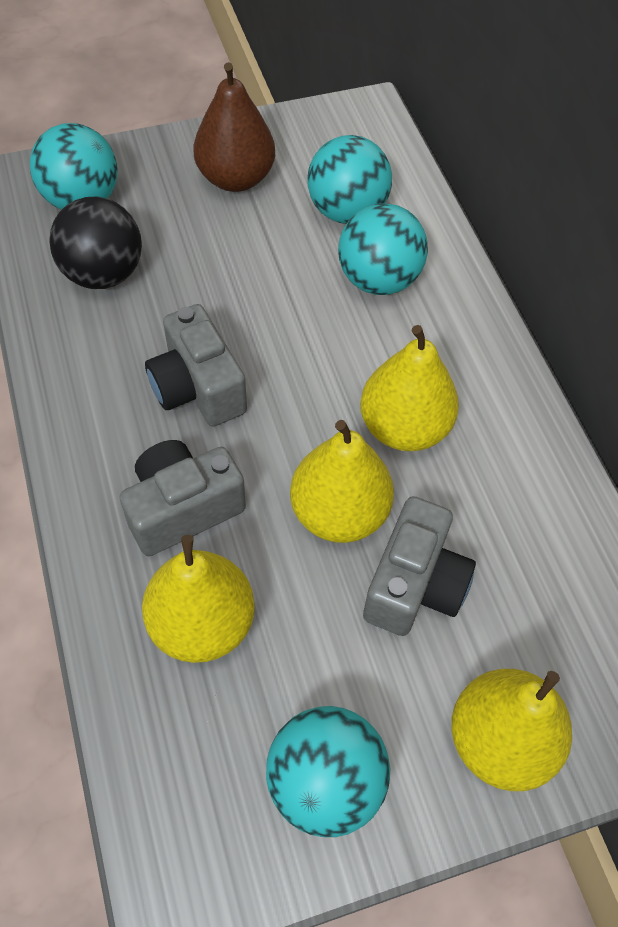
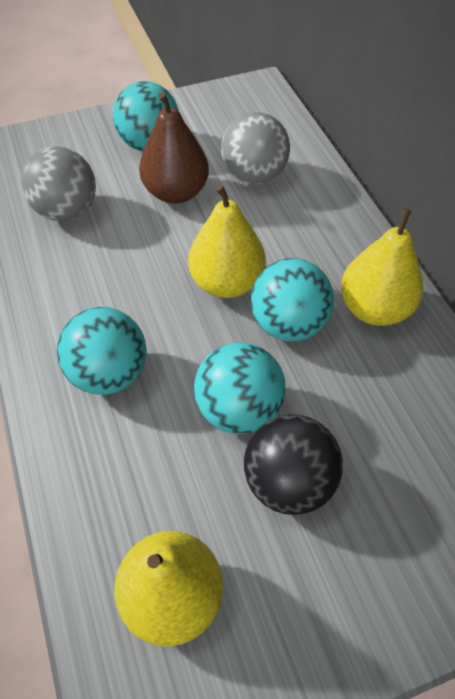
grey ball: 0 -> 2
grey camera: 3 -> 0
yellow pear: 4 -> 3

